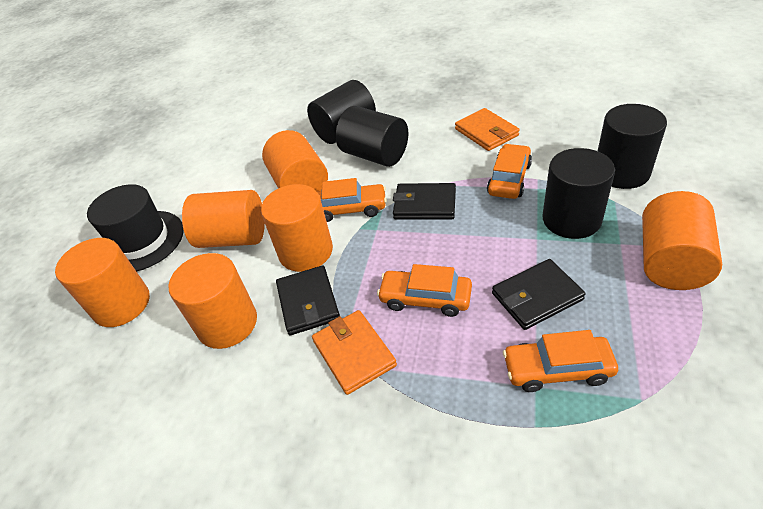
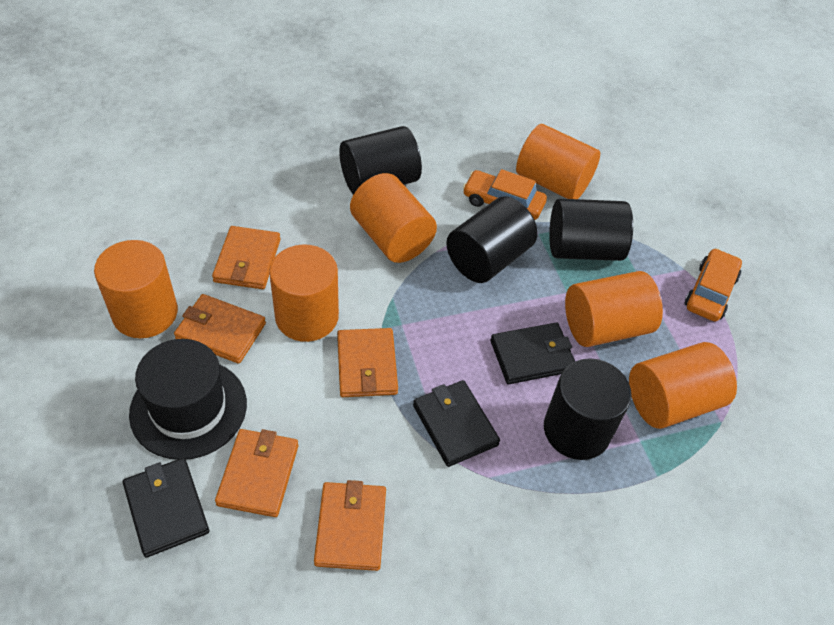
orange car: 4 -> 2
orange wallet: 2 -> 5

